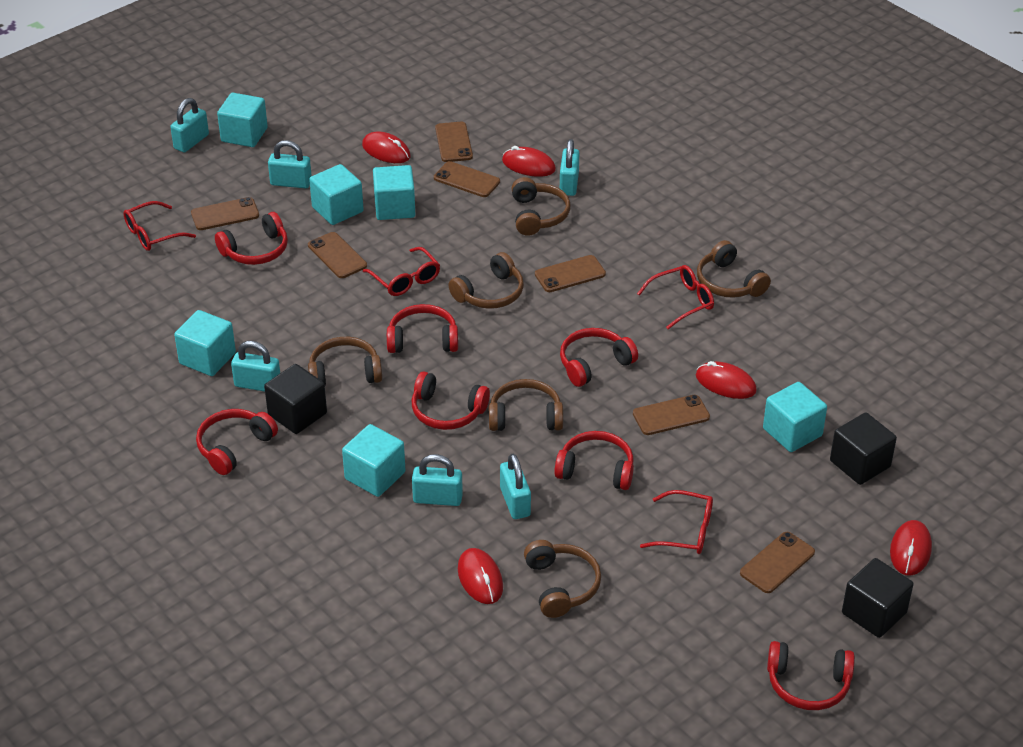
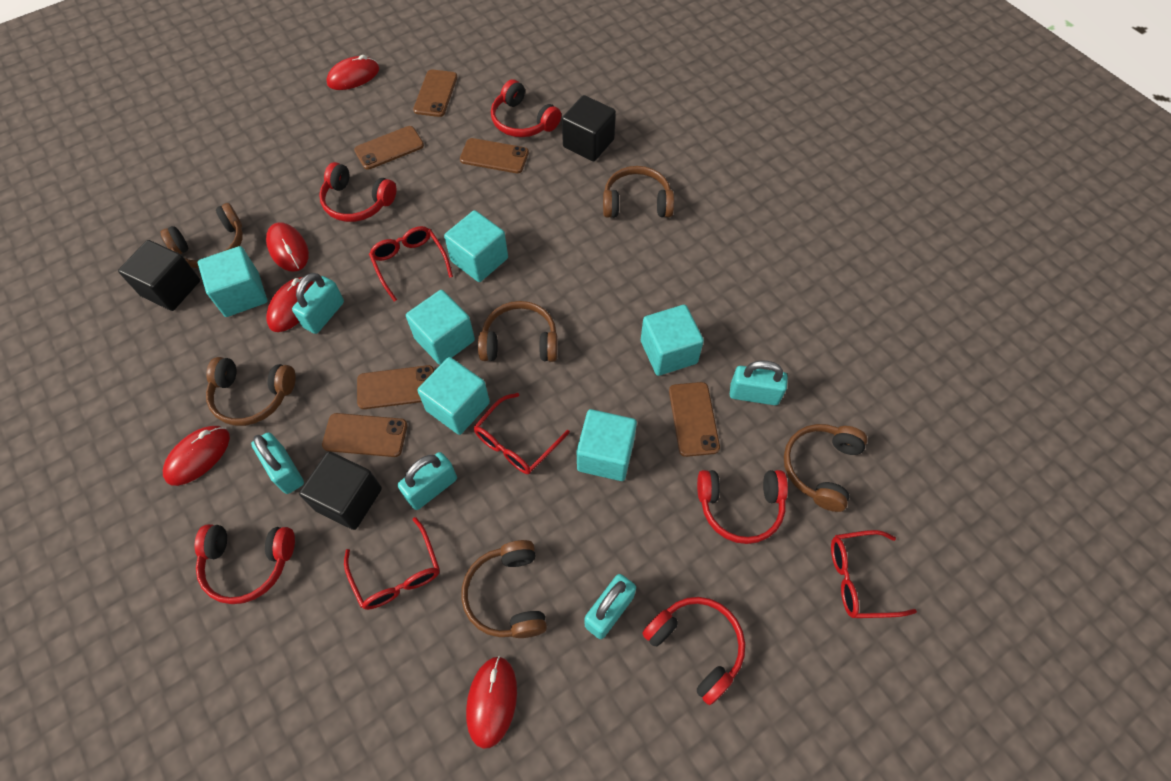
brown phone: 7 -> 6
red headphones: 7 -> 5
turquoise padlock: 6 -> 5

